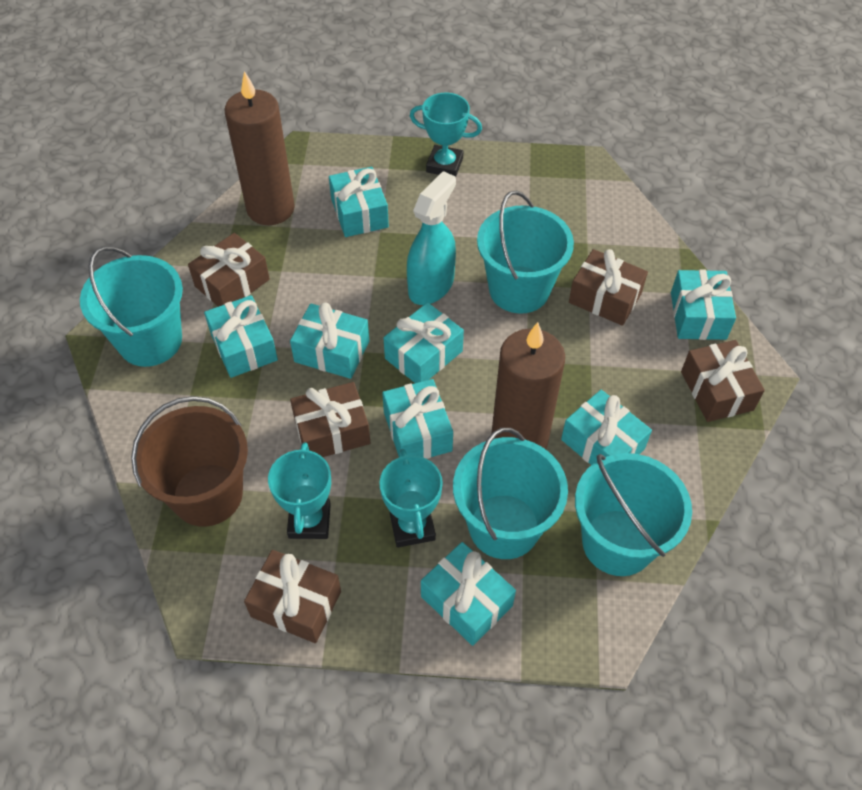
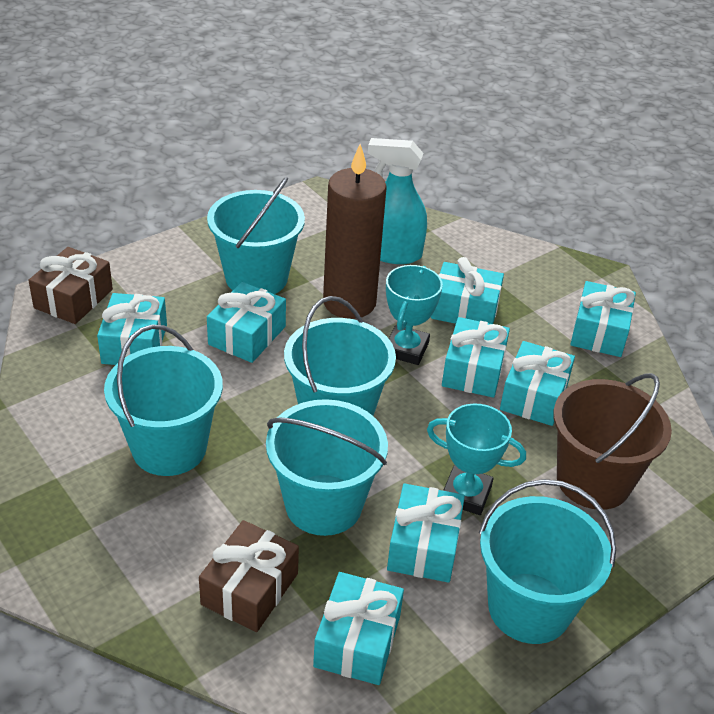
brown candle: 2 -> 1
brown gift: 5 -> 2
turquoise bucket: 4 -> 5
turquoise trophy: 3 -> 2

